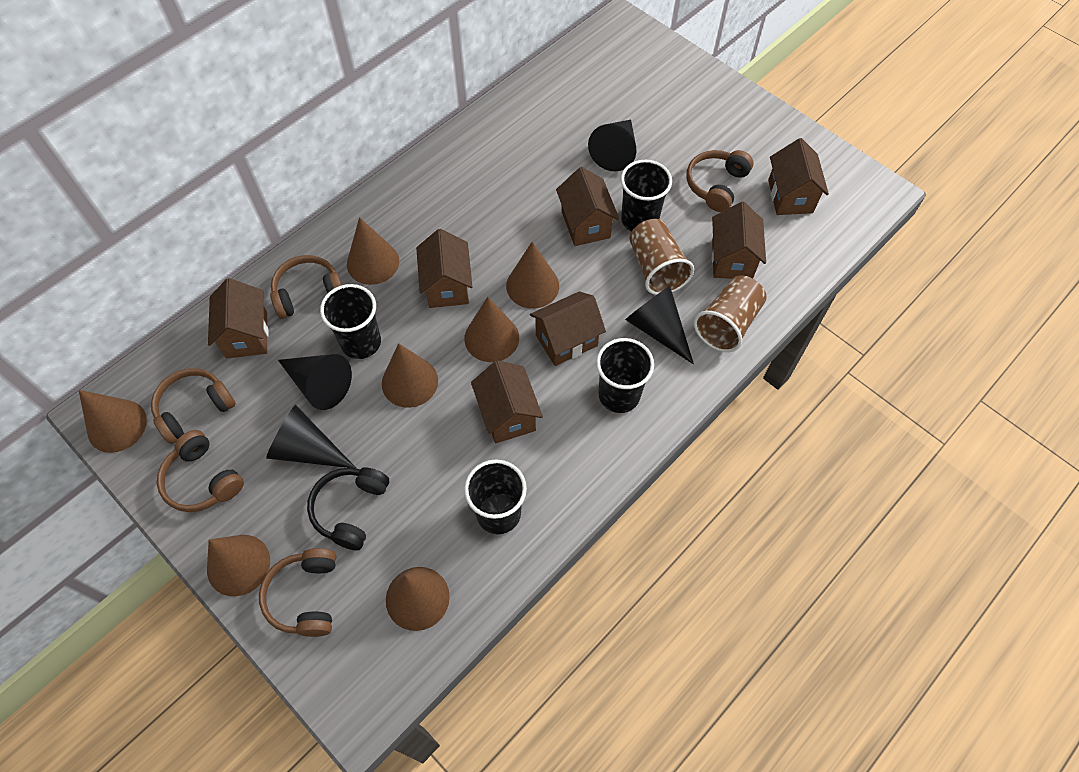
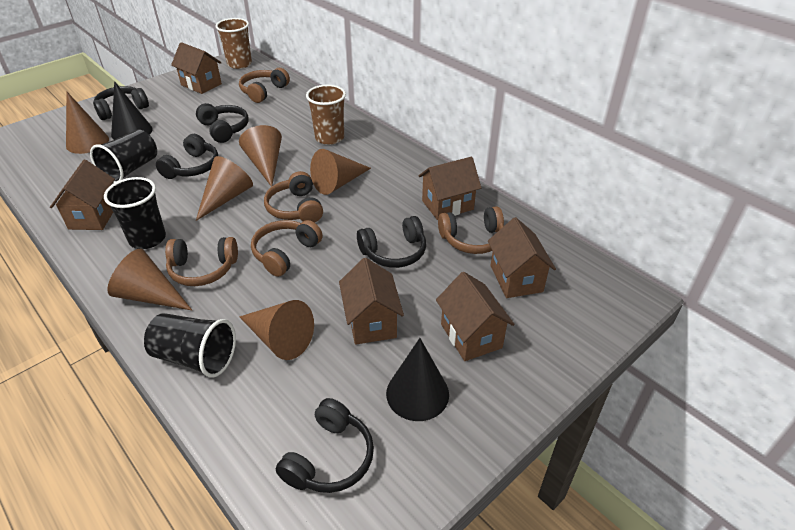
black cone: 4 -> 2
black cup: 4 -> 3
black headphones: 1 -> 5
brown cone: 7 -> 6
brown house: 7 -> 6

